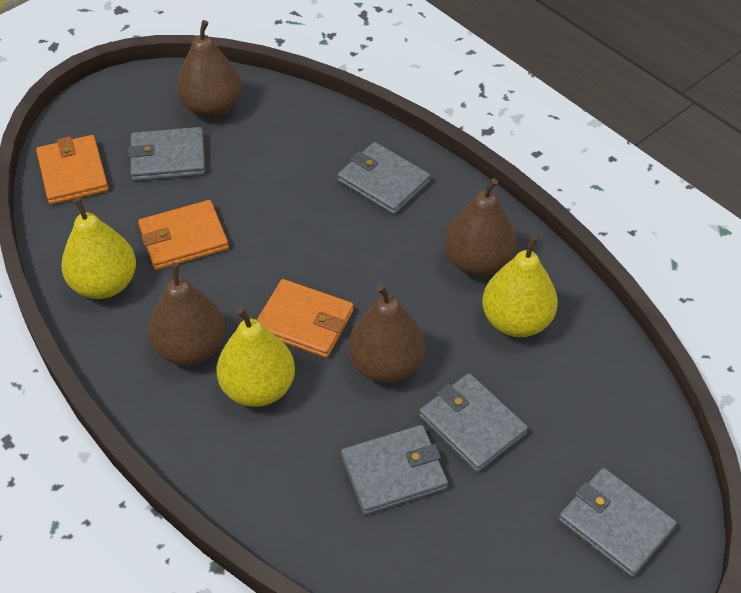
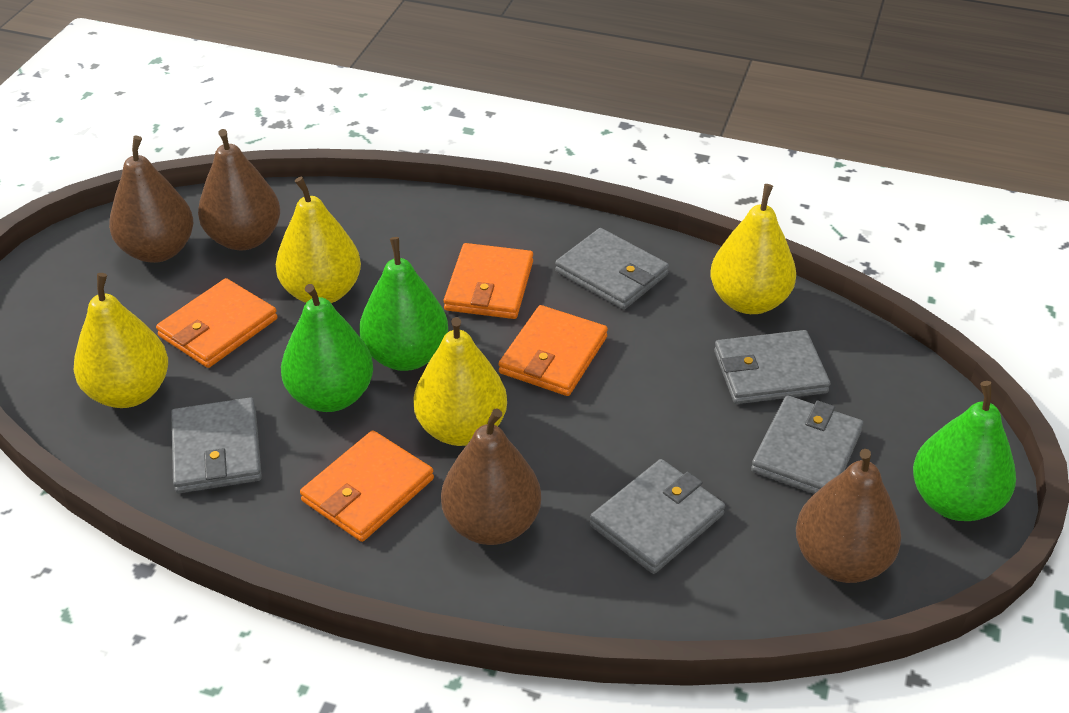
green pear: 0 -> 3
orange wallet: 3 -> 4
yellow pear: 3 -> 4

